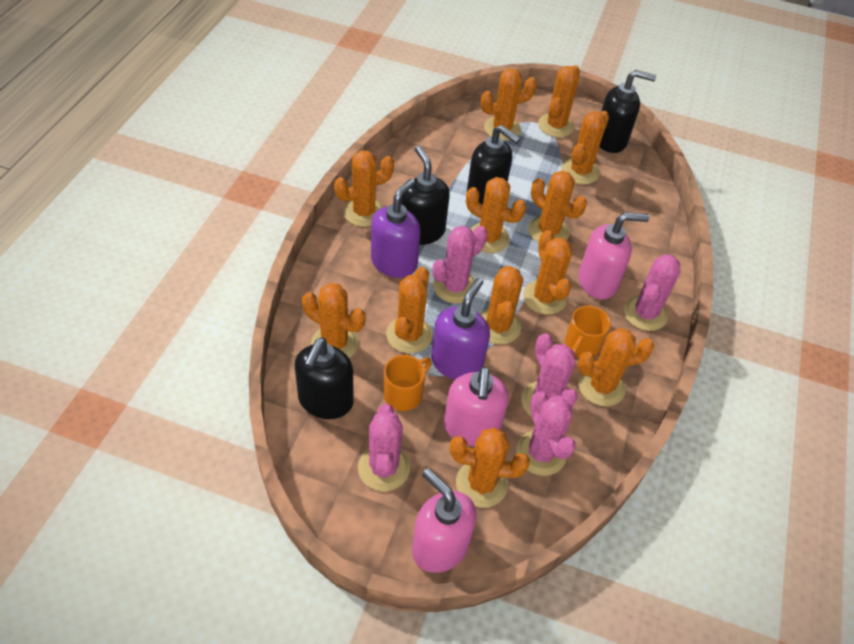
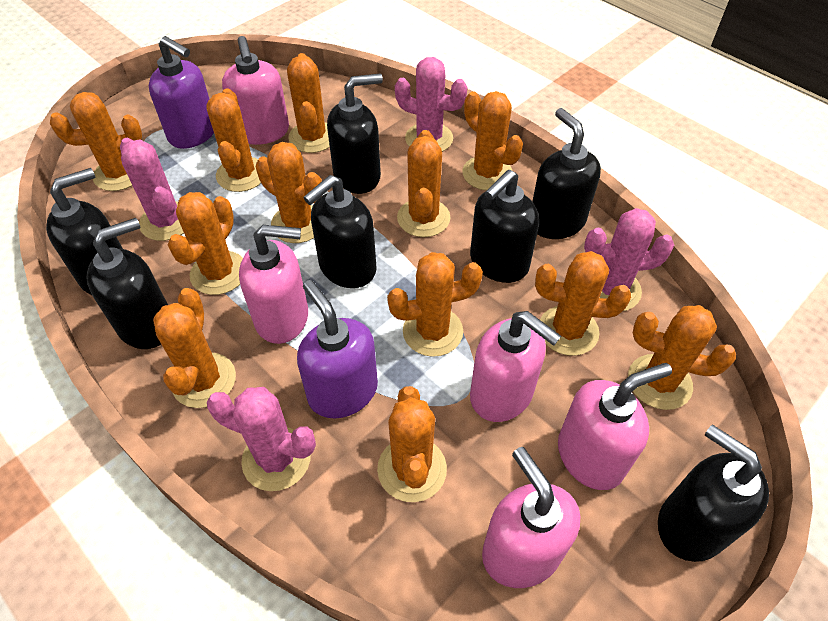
black soap dispenser: 4 -> 7
orange mug: 2 -> 0
pink cactus: 5 -> 4
pink soap dispenser: 3 -> 5

